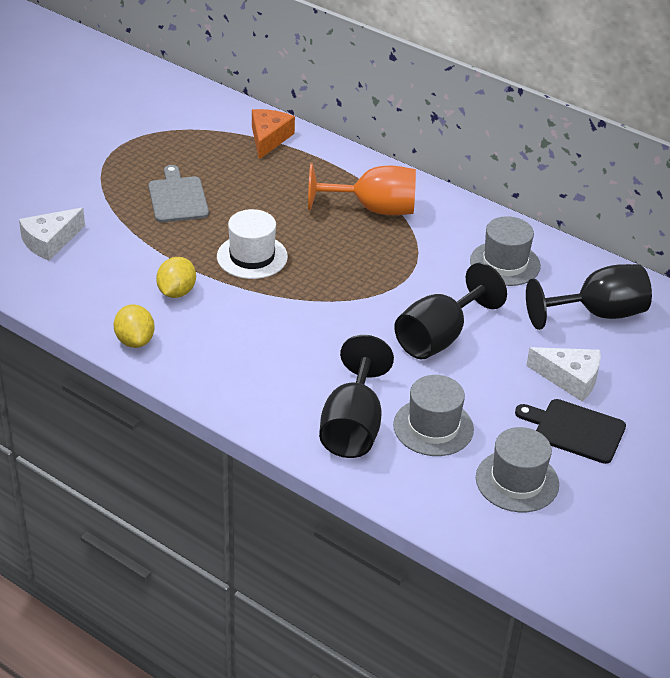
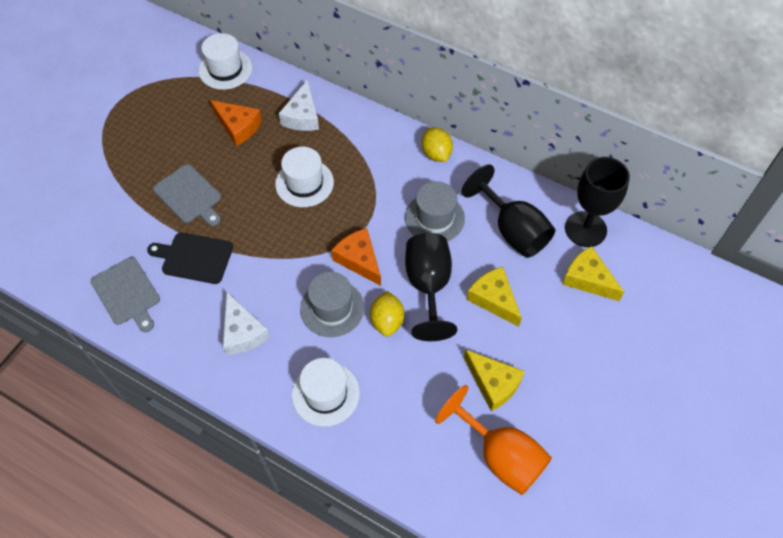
grey cutting board: 1 -> 2
grey hat: 3 -> 2
orange cheese: 1 -> 2
white hat: 1 -> 3
yellow cheese: 0 -> 3

